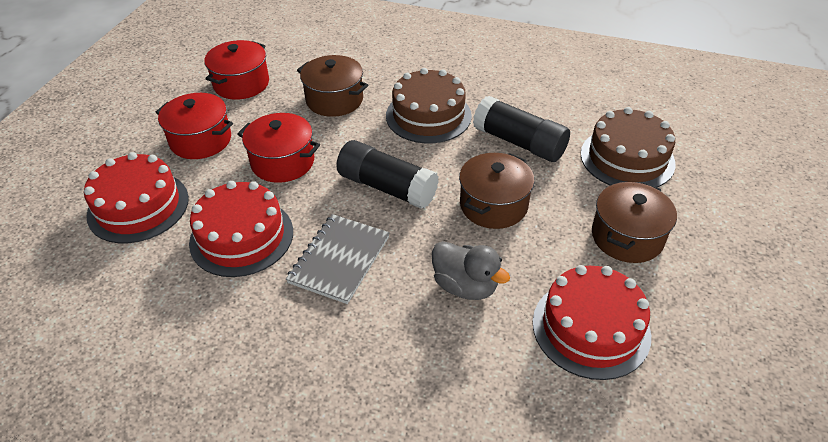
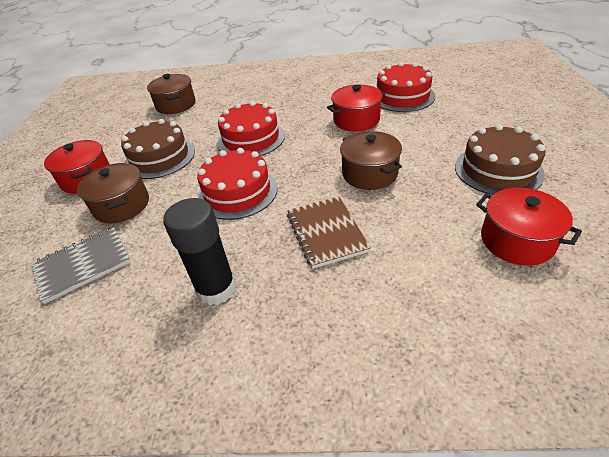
black glue stick: 2 -> 1
brown notebook: 0 -> 1
grey duck: 1 -> 0

